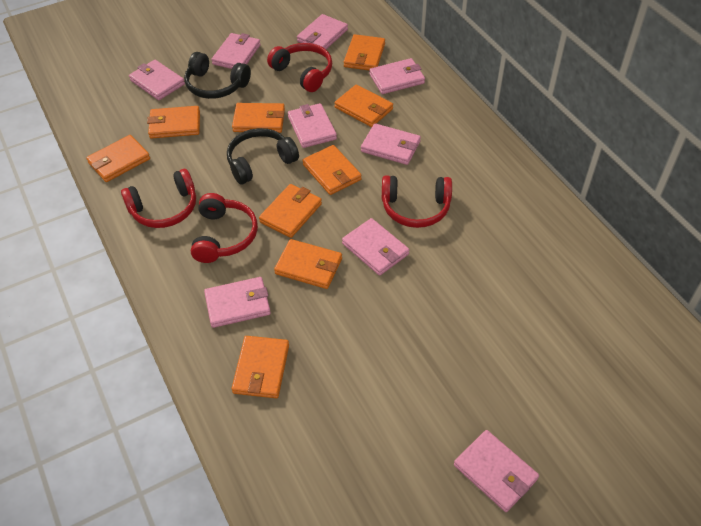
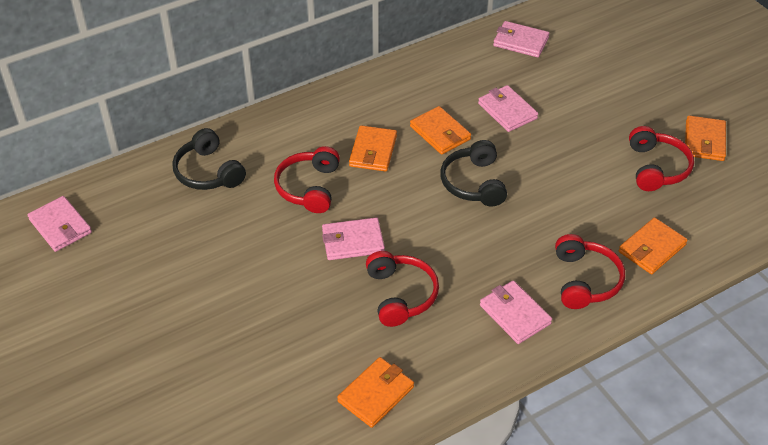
orange wallet: 9 -> 5
pink wallet: 9 -> 5

